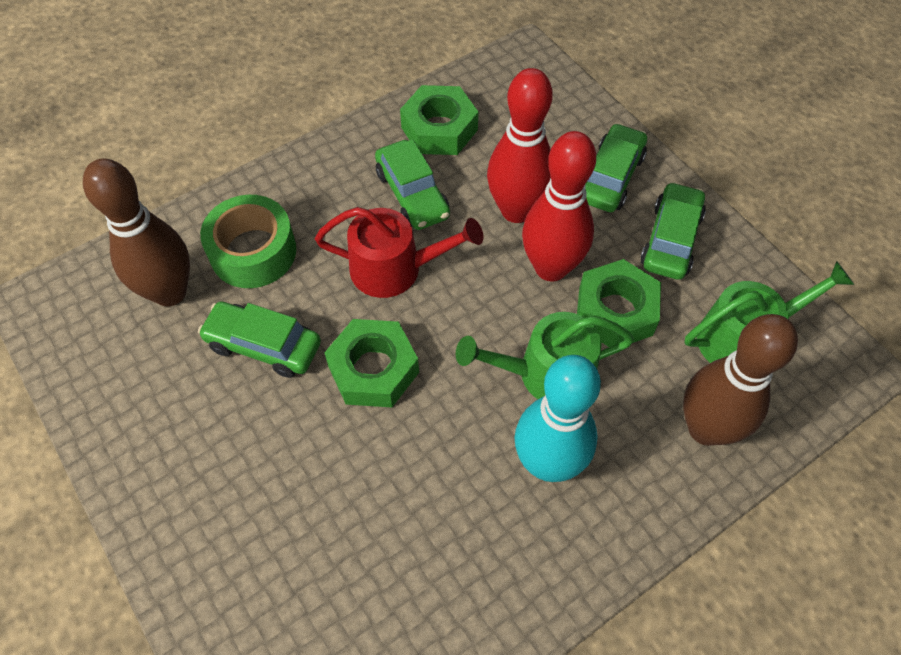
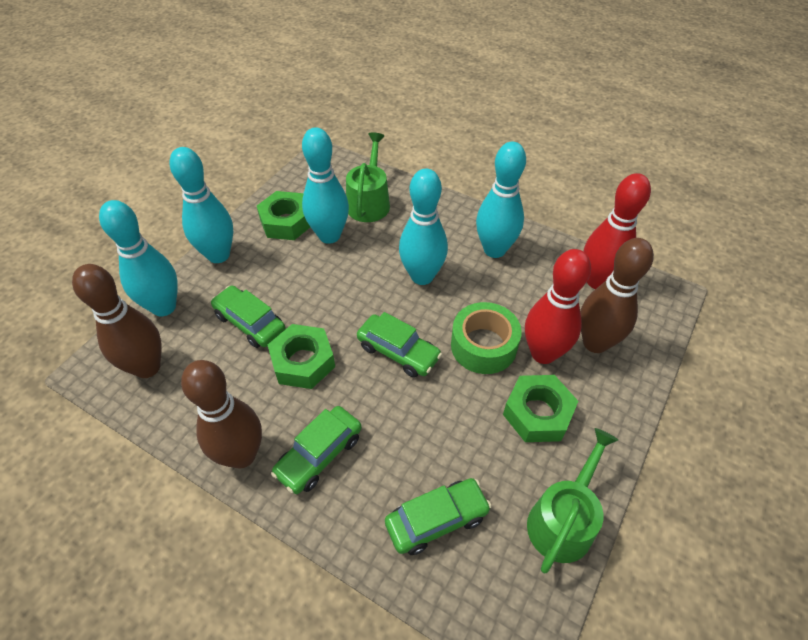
brown bowling pin: 2 -> 3
red watering can: 1 -> 0
turquoise bowling pin: 1 -> 5

